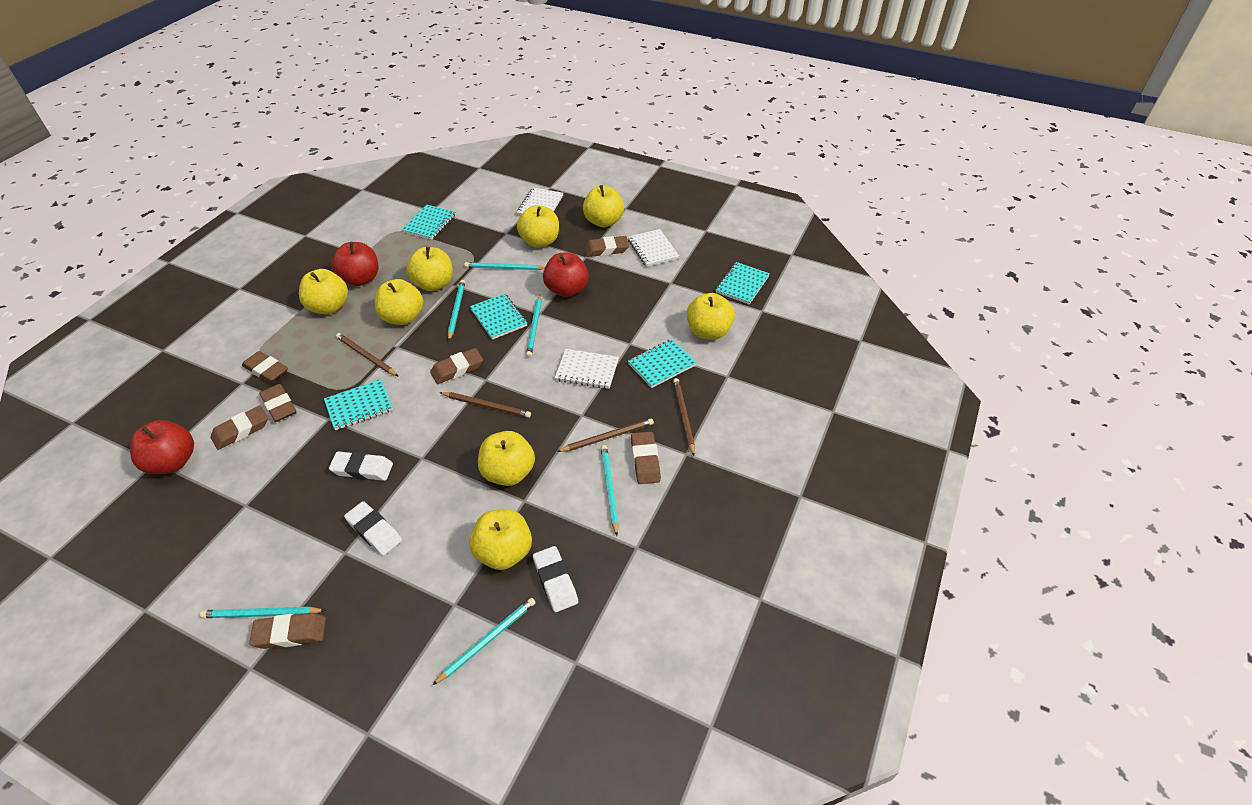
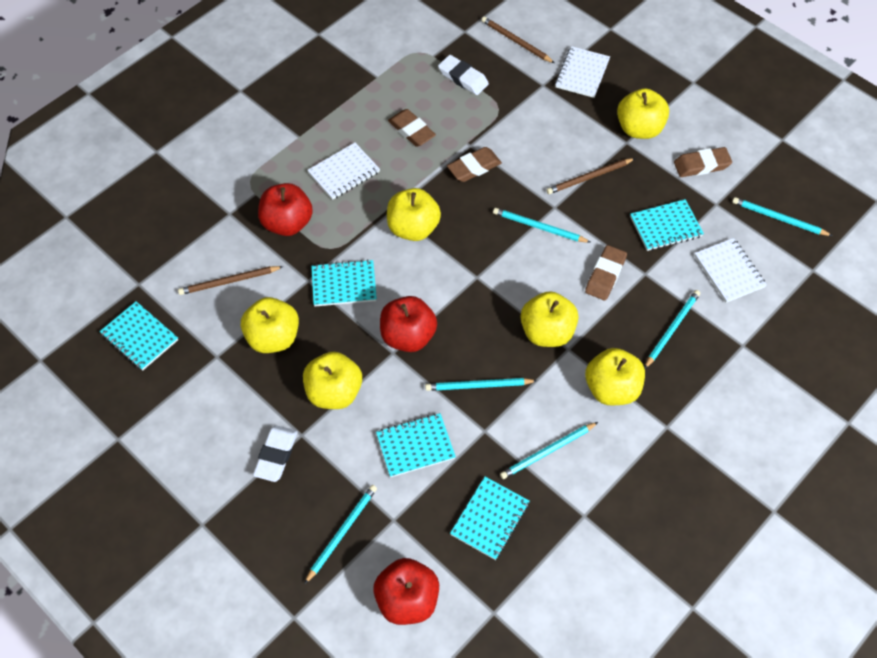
brown eraser: 7 -> 4
brown pencil: 4 -> 3
white eraser: 3 -> 2
yellow apple: 8 -> 6

